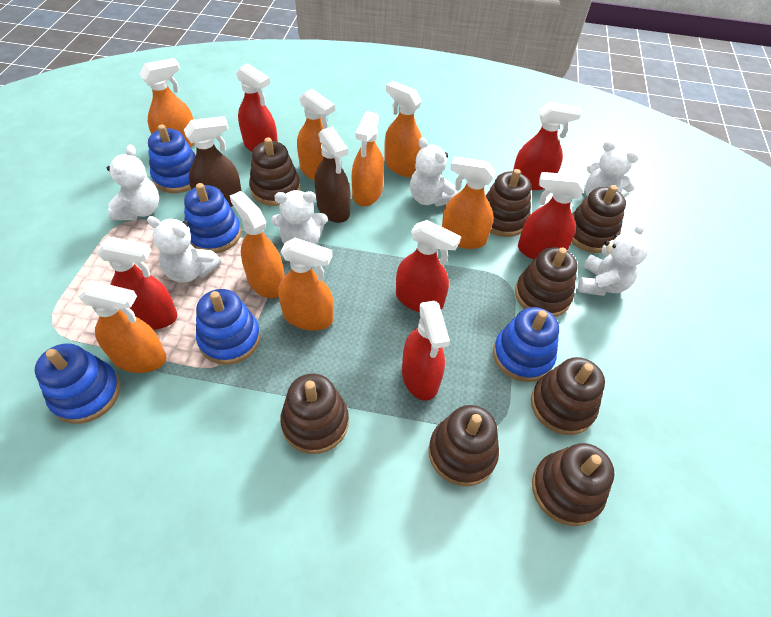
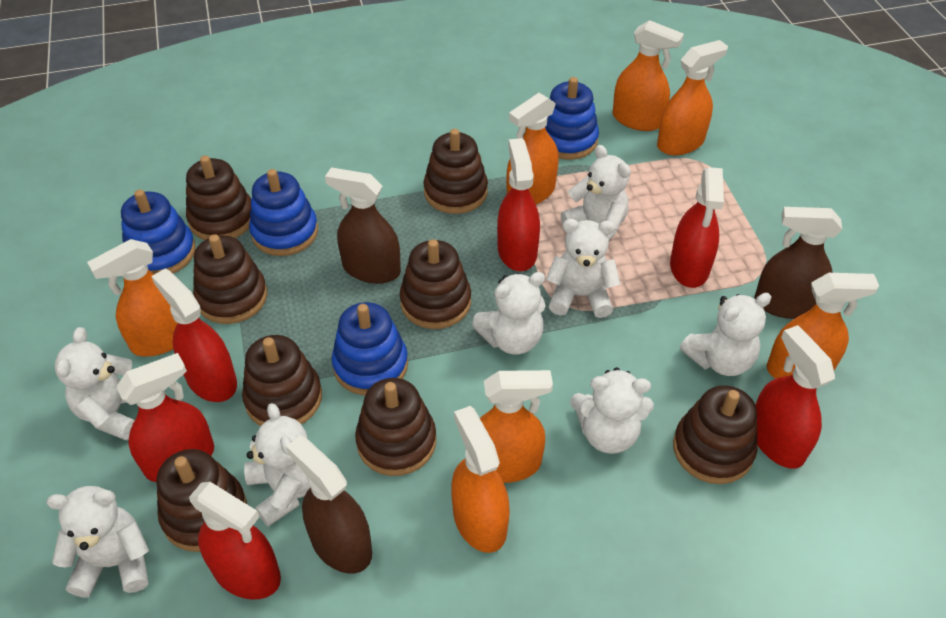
blue stacking toy: 5 -> 4
brown spray bottle: 2 -> 3
orange spray bottle: 8 -> 7
white teddy bear: 6 -> 8

